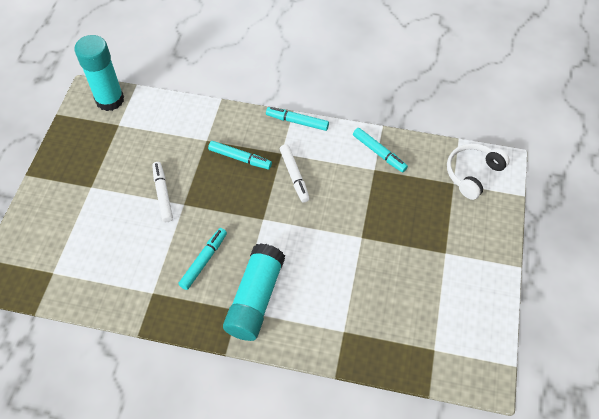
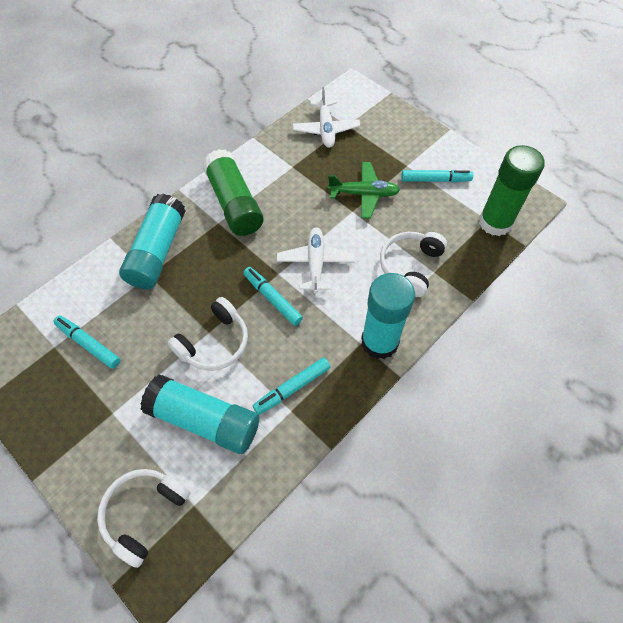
green glue stick: 0 -> 2
green plane: 0 -> 1
turquoise glue stick: 2 -> 3
white headphones: 1 -> 3
white marker: 2 -> 0
white plane: 0 -> 2

